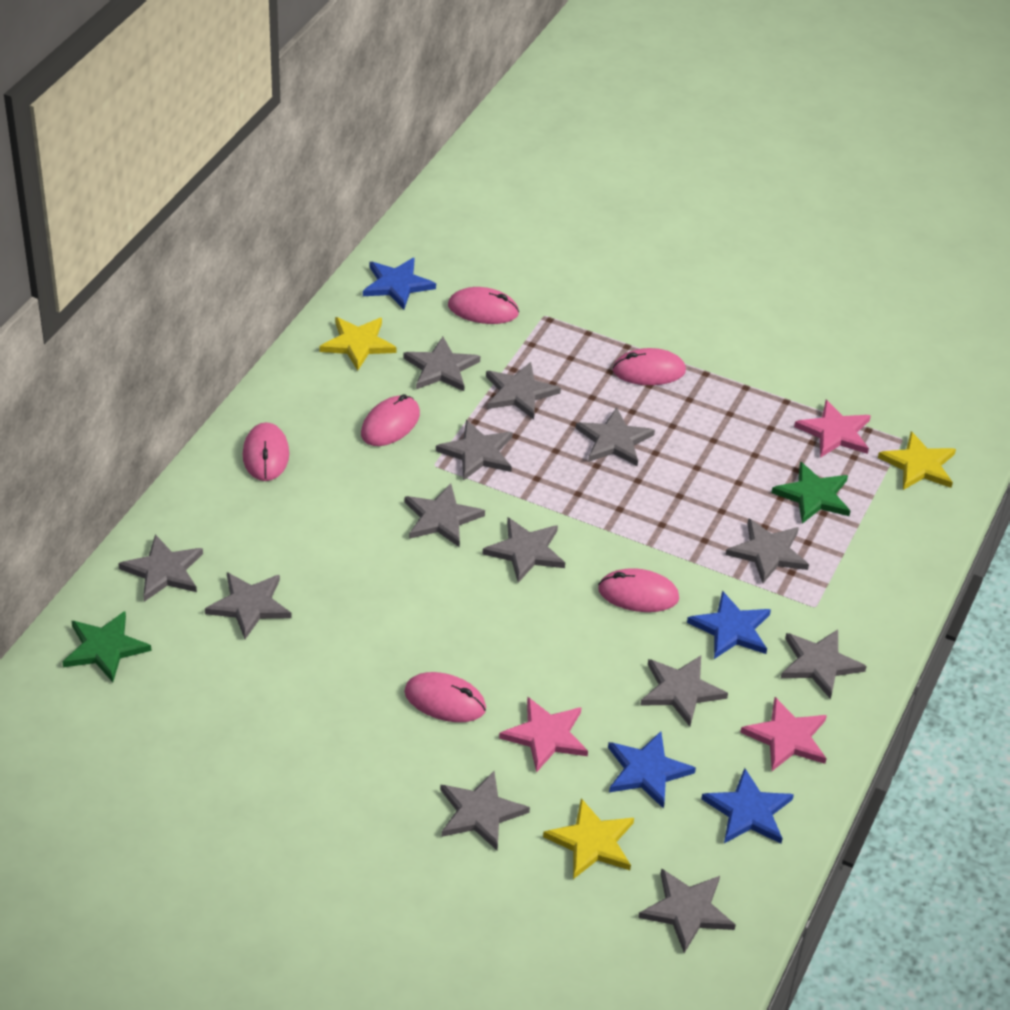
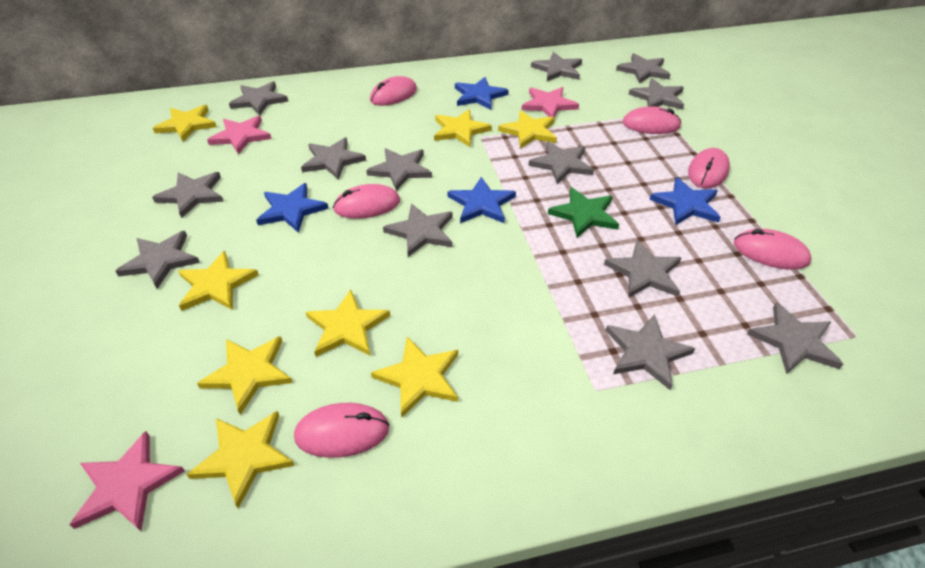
green star: 2 -> 1
yellow star: 3 -> 8

